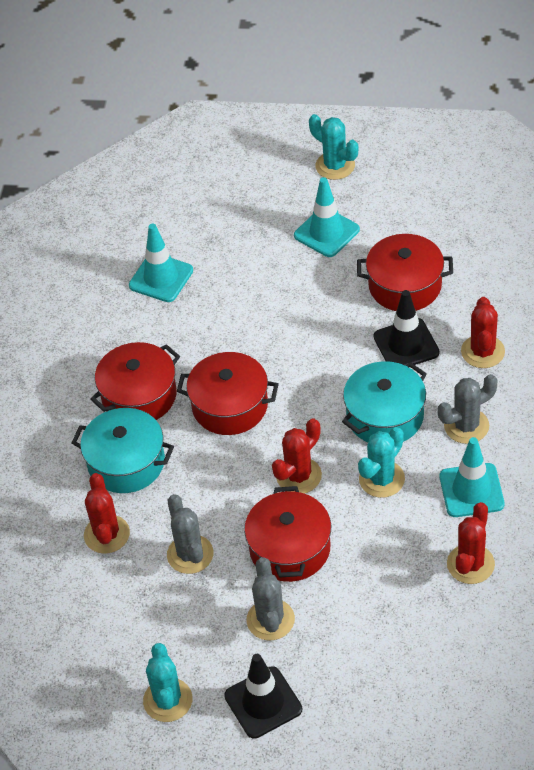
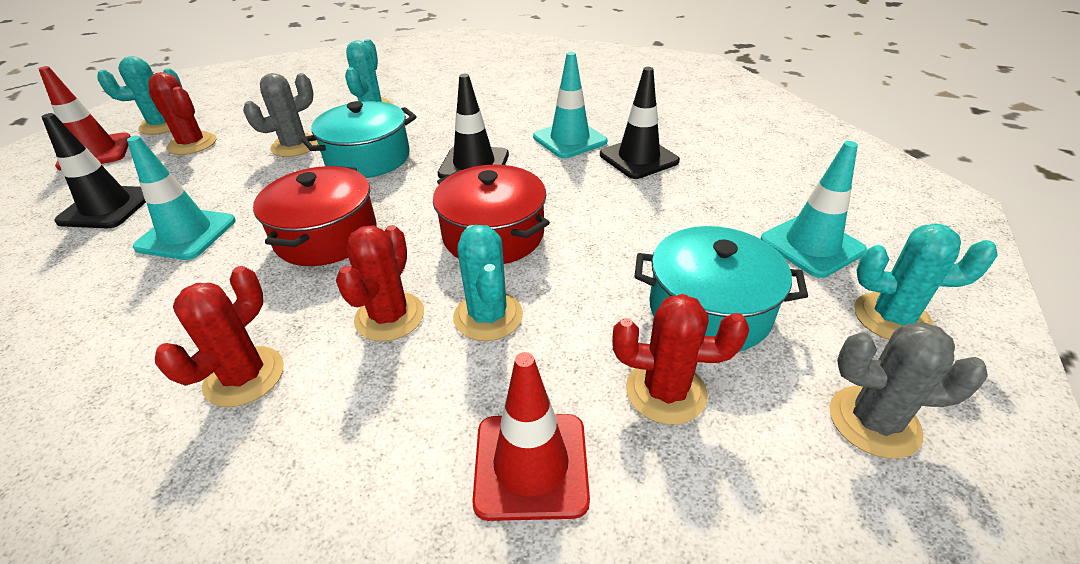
black traffic cone: 2 -> 3
grey cactus: 3 -> 2
red pot: 4 -> 2
red traffic cone: 0 -> 2
turquoise cactus: 3 -> 4

